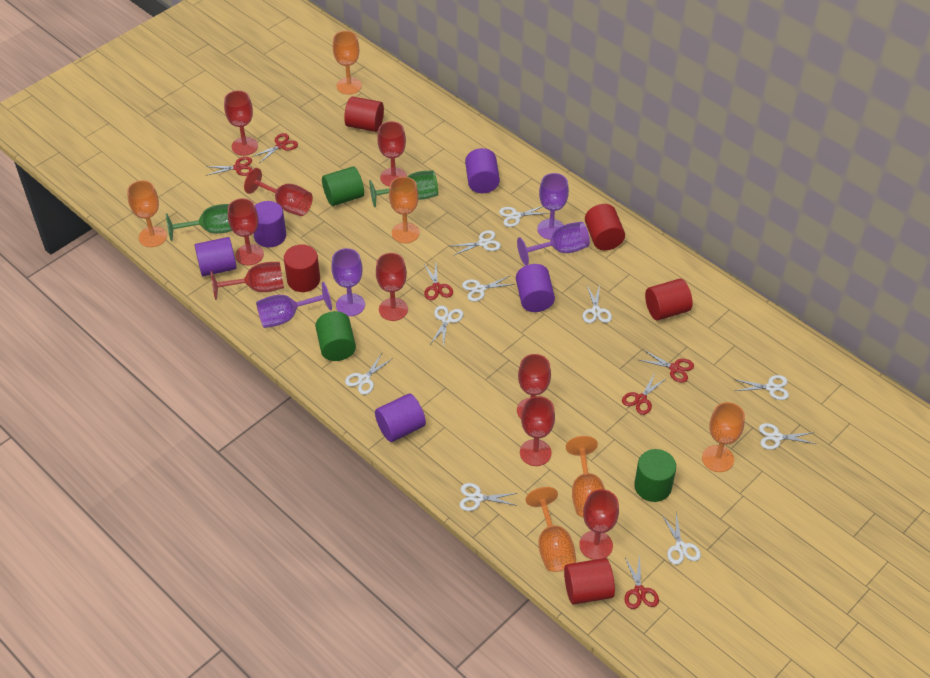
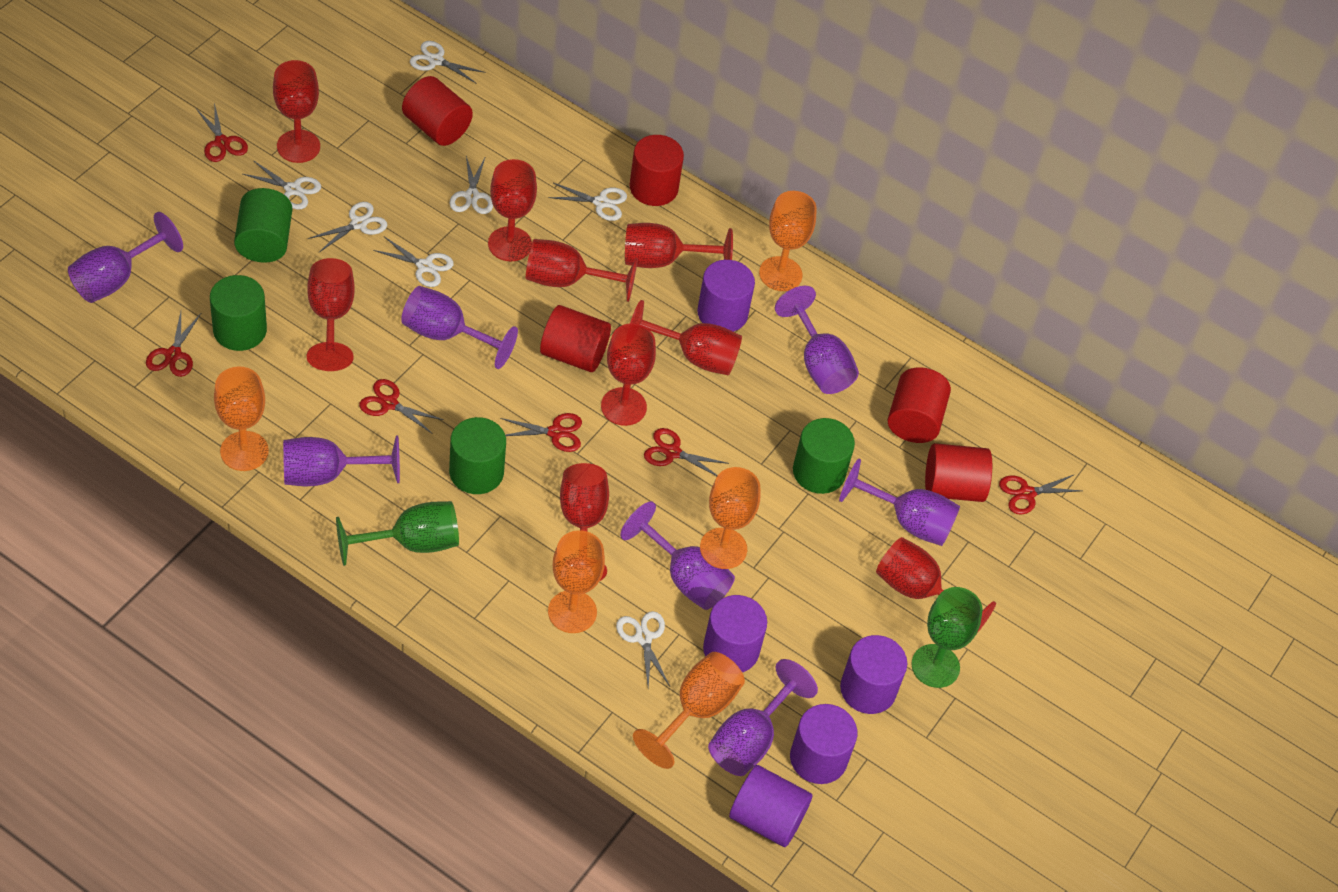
green cylinder: 3 -> 4
orange goblet: 6 -> 5
purple goblet: 4 -> 7
white scissors: 10 -> 7

